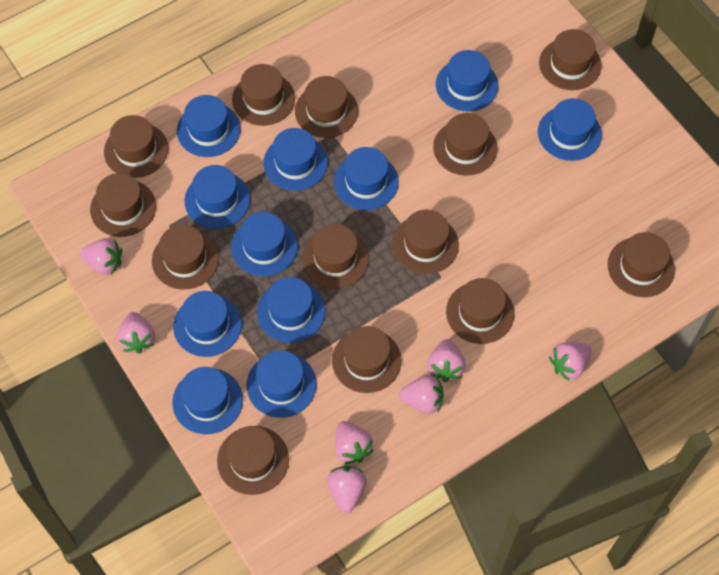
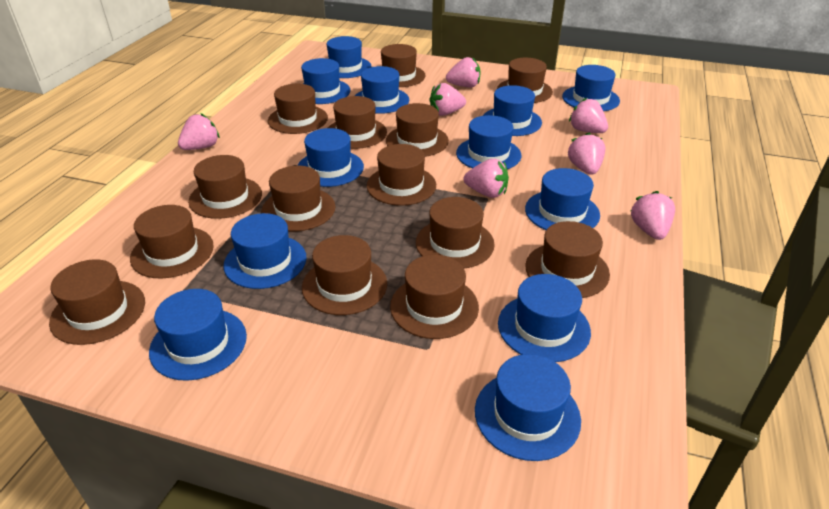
blue hat: 11 -> 12
brown hat: 13 -> 14

